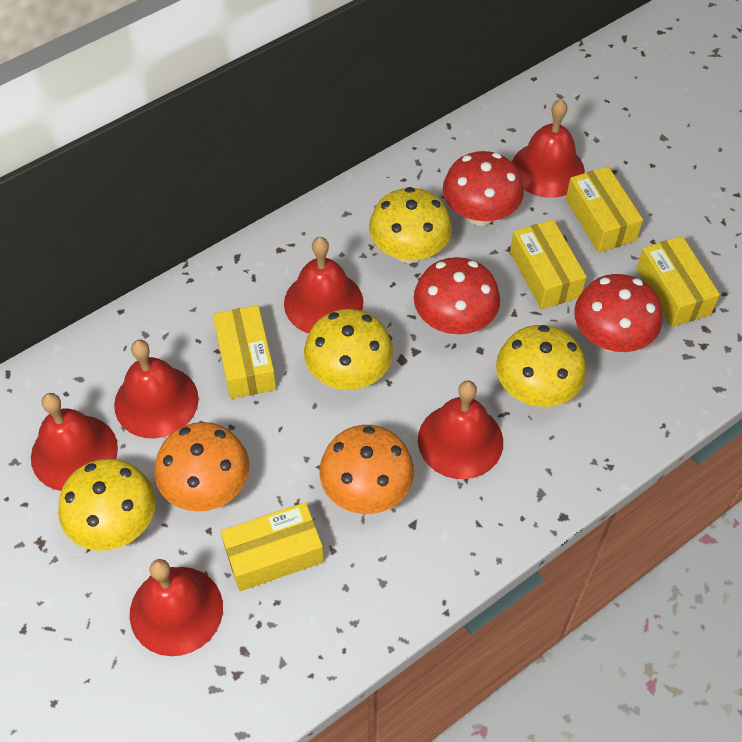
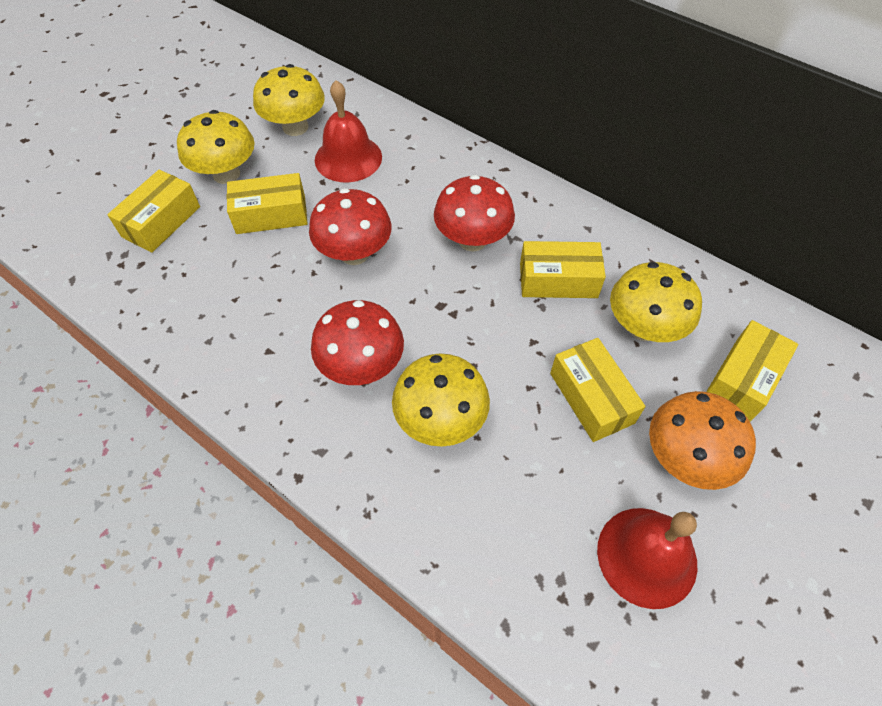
orange mushroom: 2 -> 1
red bell: 6 -> 2

